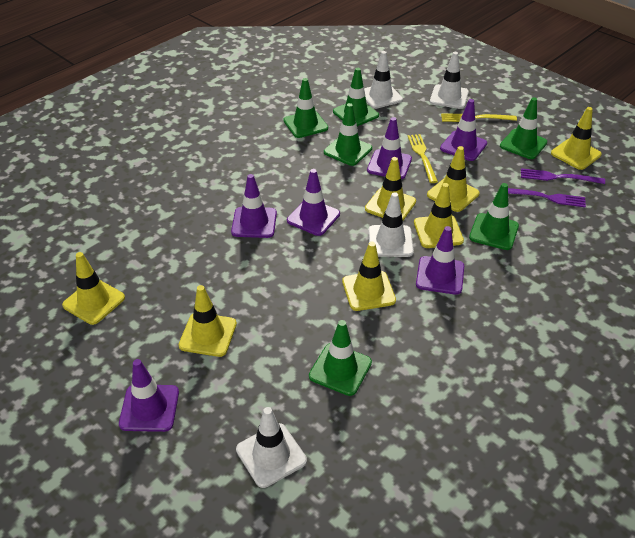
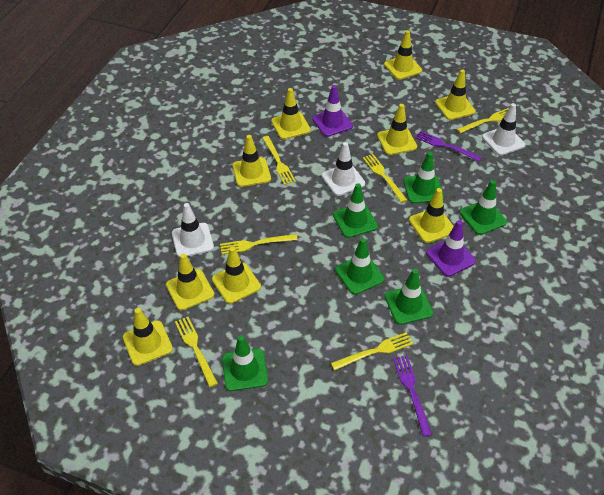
purple traffic cone: 6 -> 2
white traffic cone: 4 -> 3
yellow fork: 2 -> 6
yellow traffic cone: 7 -> 9

